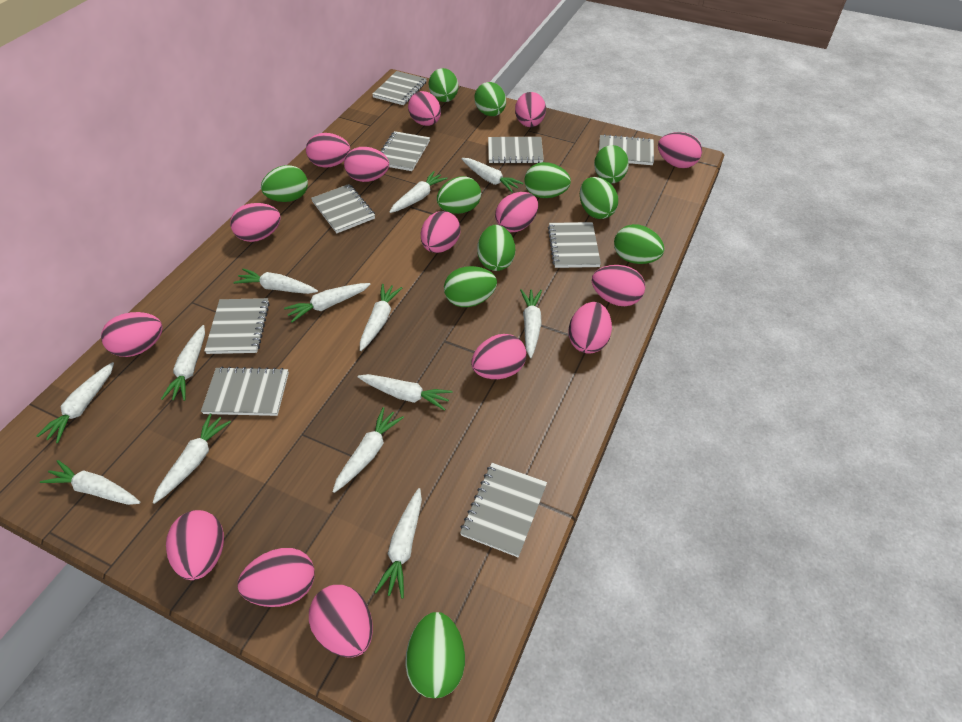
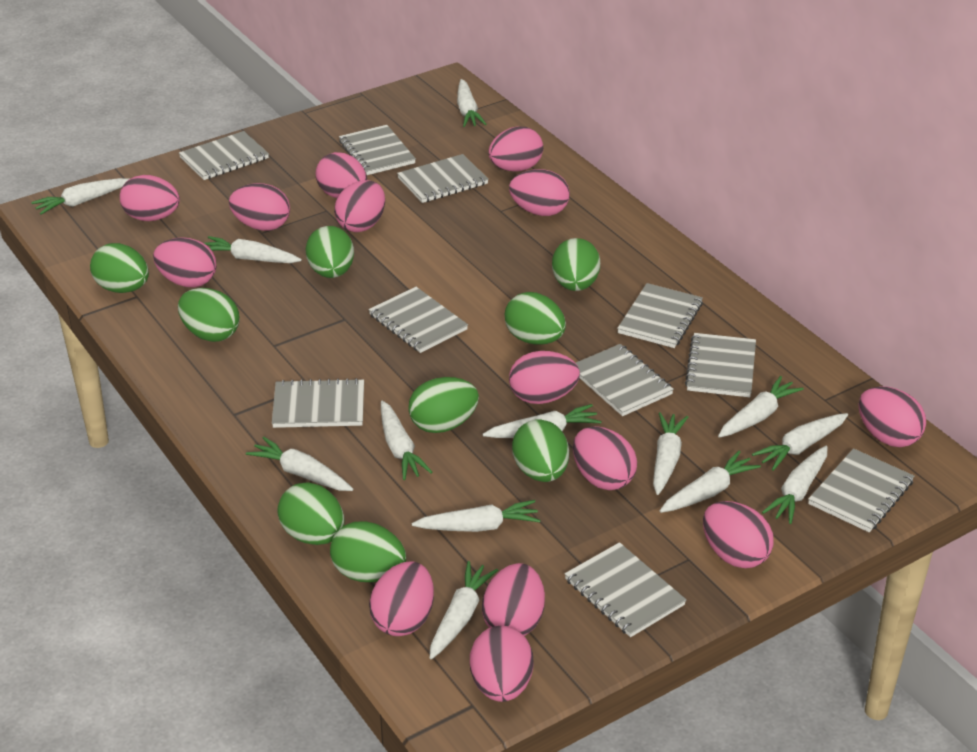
green egg: 11 -> 9
grey notebook: 9 -> 10
pink egg: 15 -> 14

